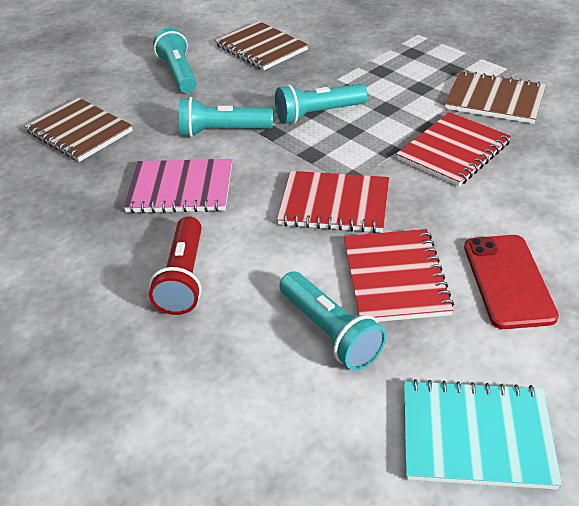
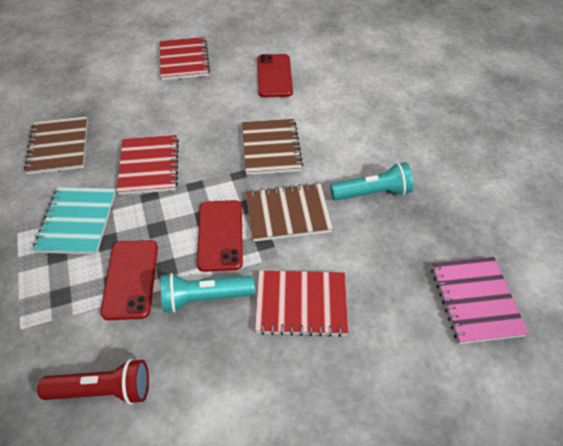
red phone: 1 -> 3
turquoise flashlight: 4 -> 2

